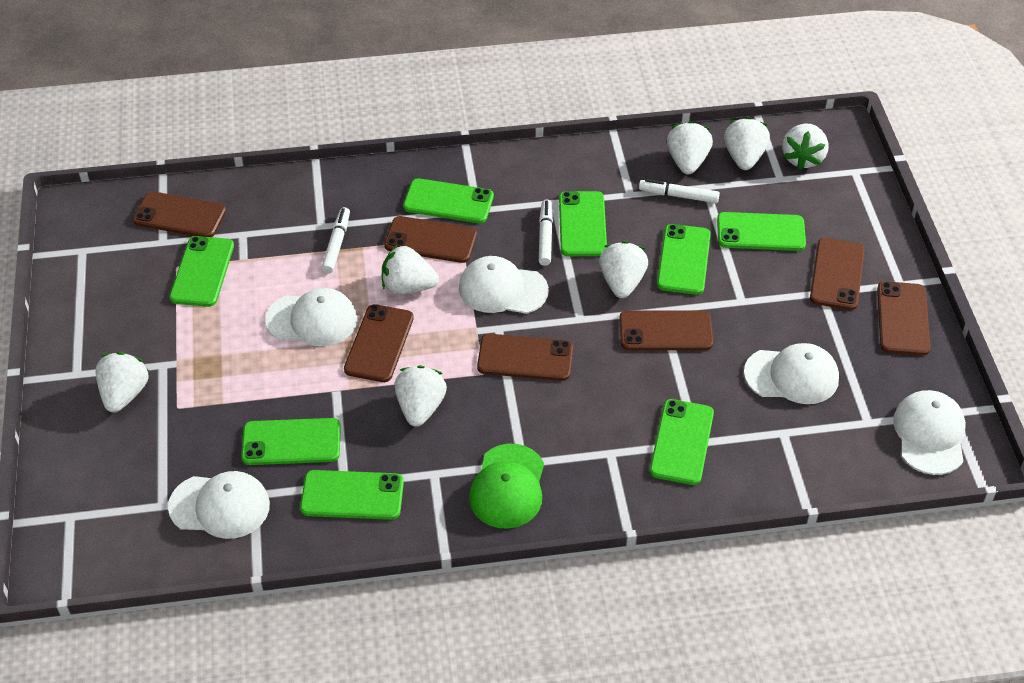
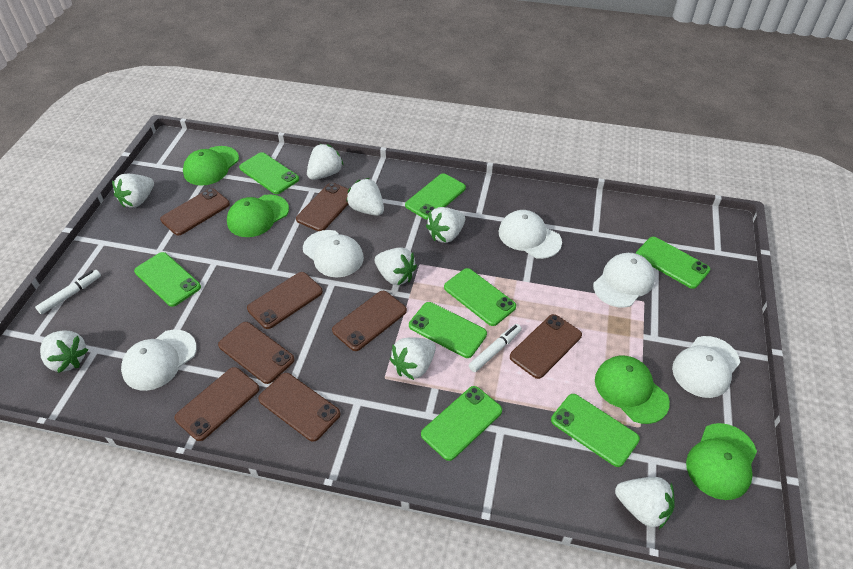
brown phone: 7 -> 8
green cap: 1 -> 4
white marker: 3 -> 2
white strawberry: 7 -> 8

